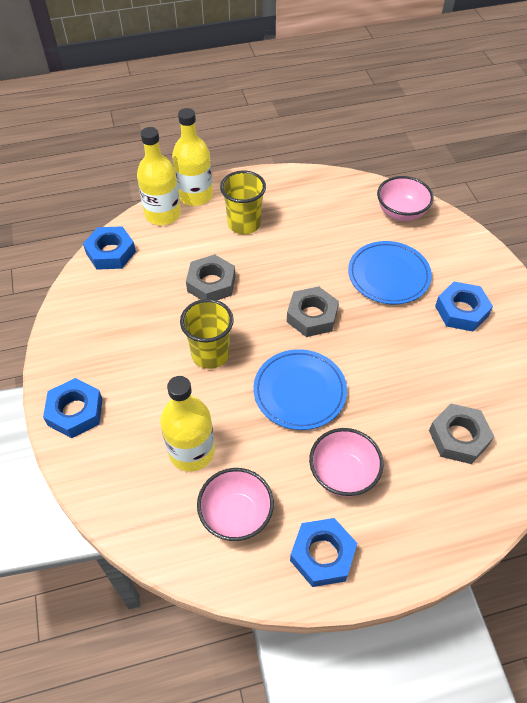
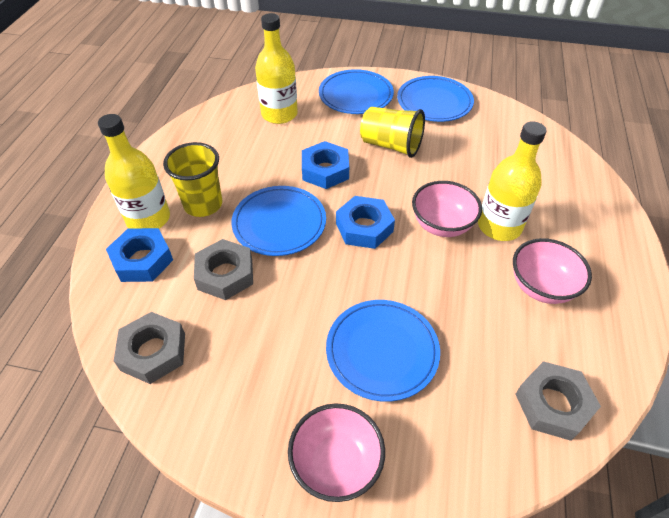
blue nut: 4 -> 3
blue plate: 2 -> 4

